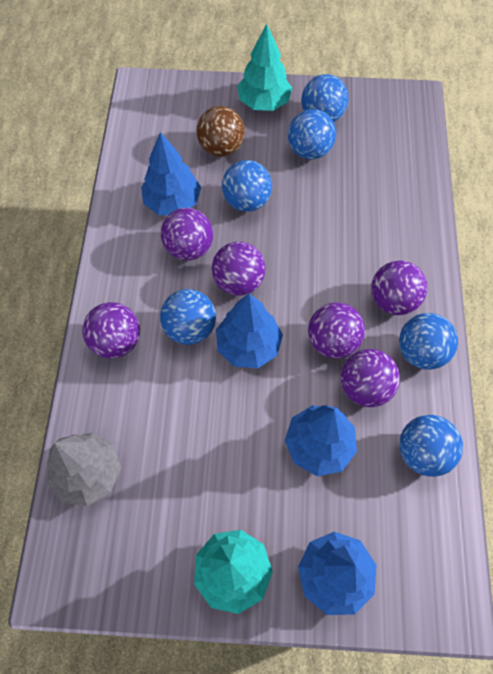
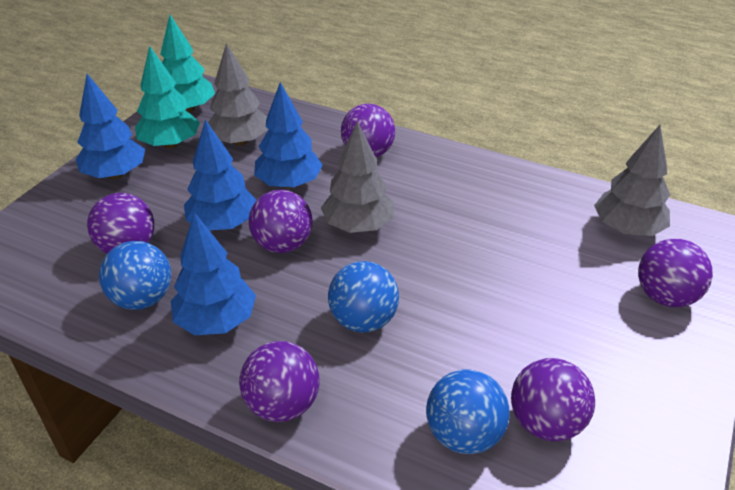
blue ball: 6 -> 3
brown ball: 1 -> 0
grey tree: 1 -> 3

